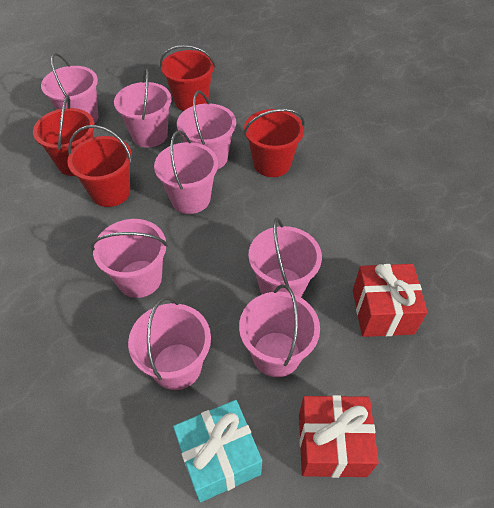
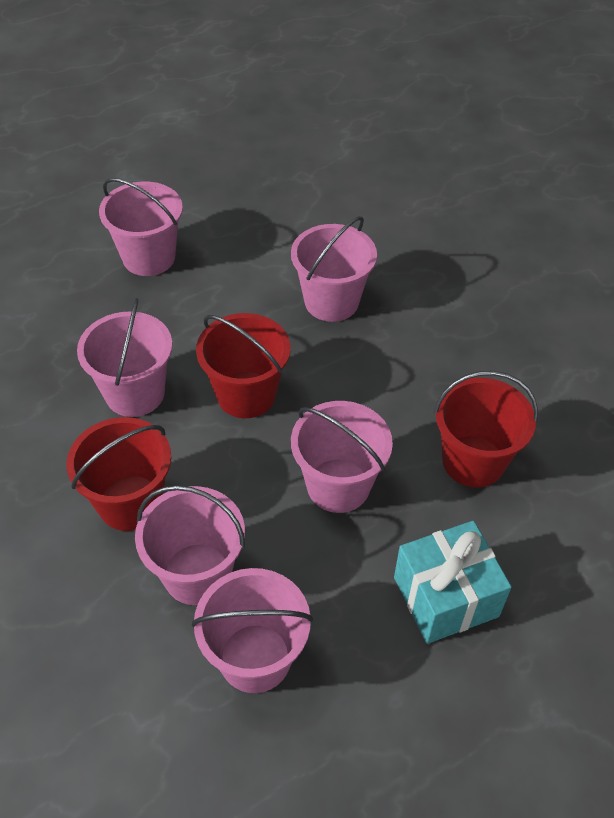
pink bucket: 8 -> 6
red bucket: 4 -> 3
red gift: 2 -> 0

